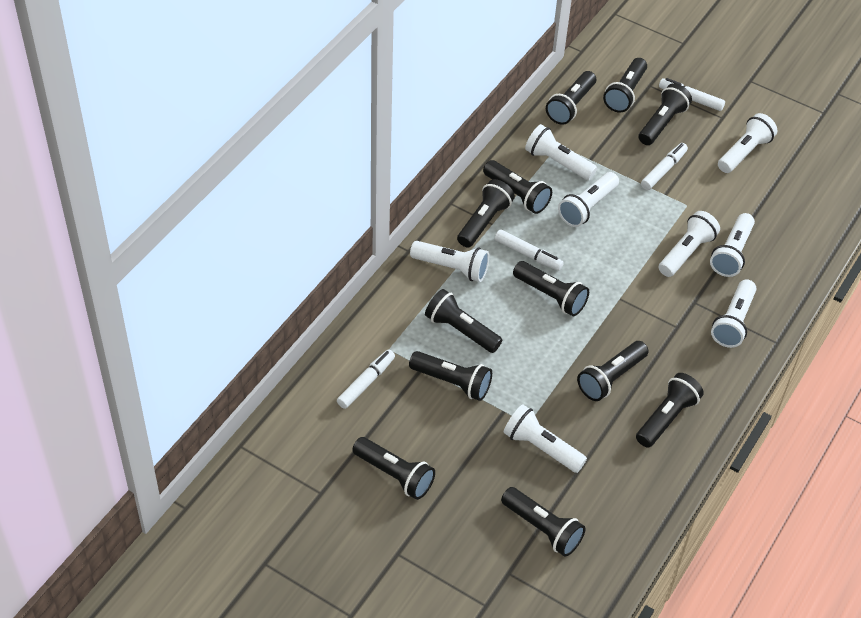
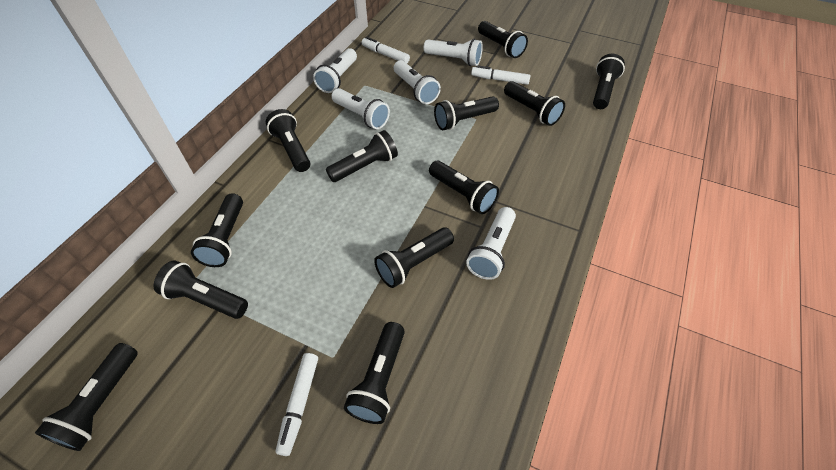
white flashlight: 8 -> 5
white marker: 4 -> 3

